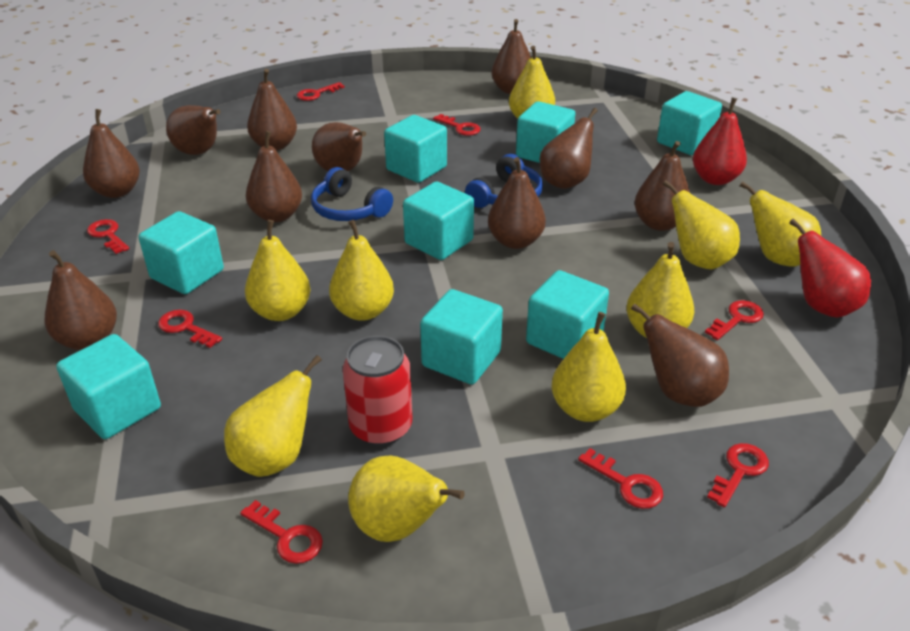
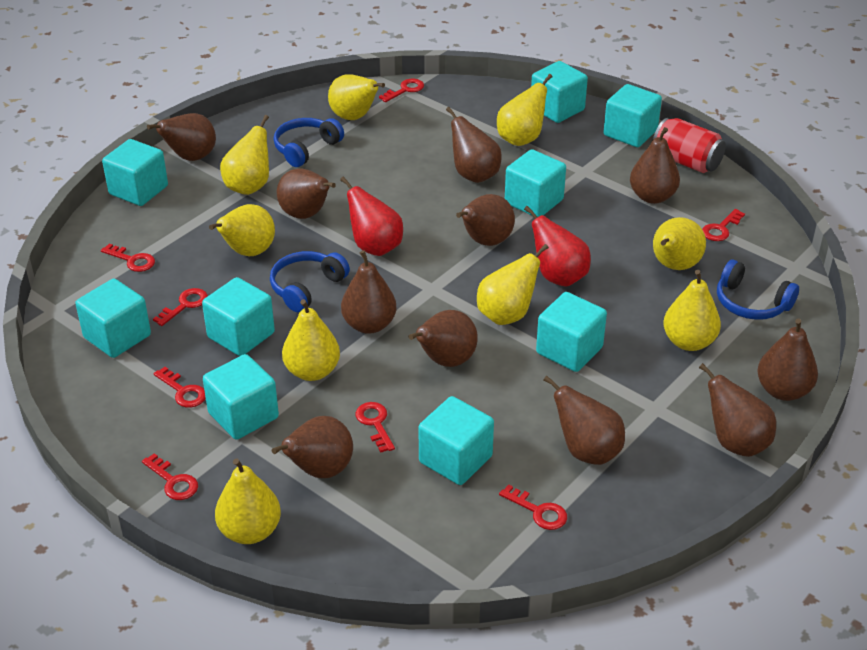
blue headphones: 2 -> 3
turquoise cube: 8 -> 9

